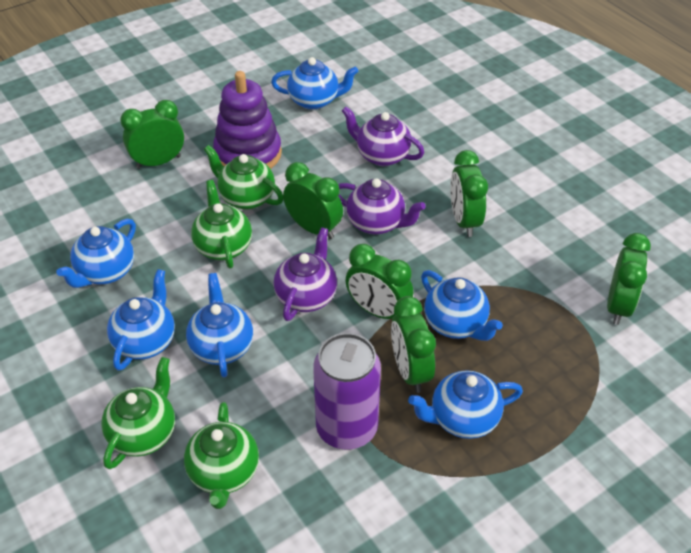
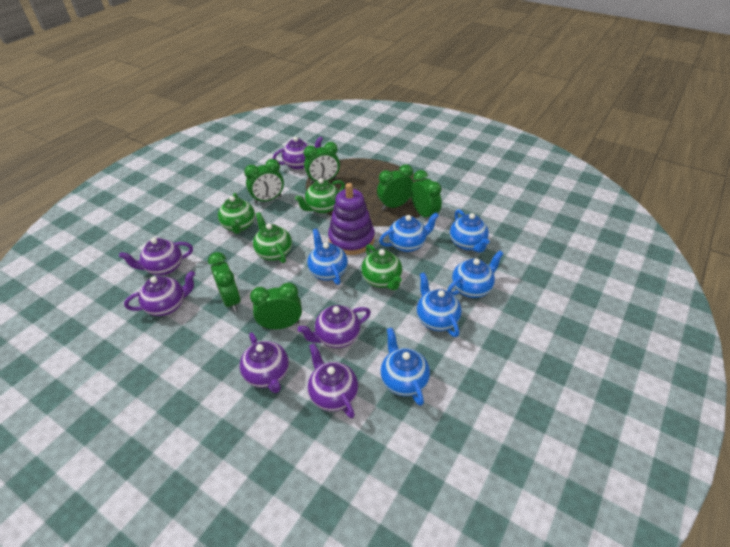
purple can: 1 -> 0
purple teapot: 3 -> 6

